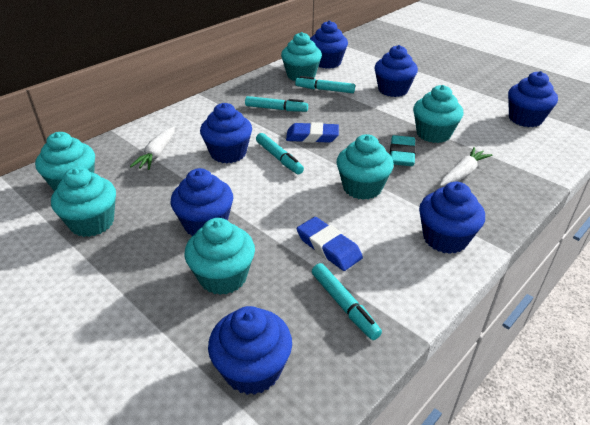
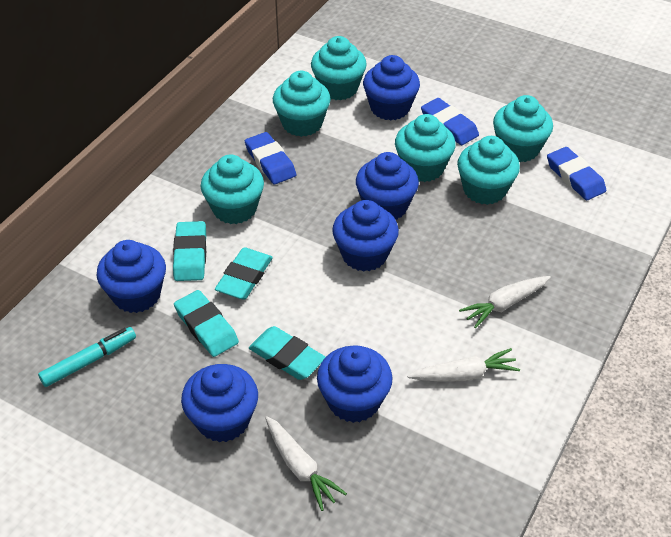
blue cupcake: 7 -> 6
blue eraser: 2 -> 3
turquoise eraser: 1 -> 4
turquoise marker: 4 -> 1
white carrot: 2 -> 3

